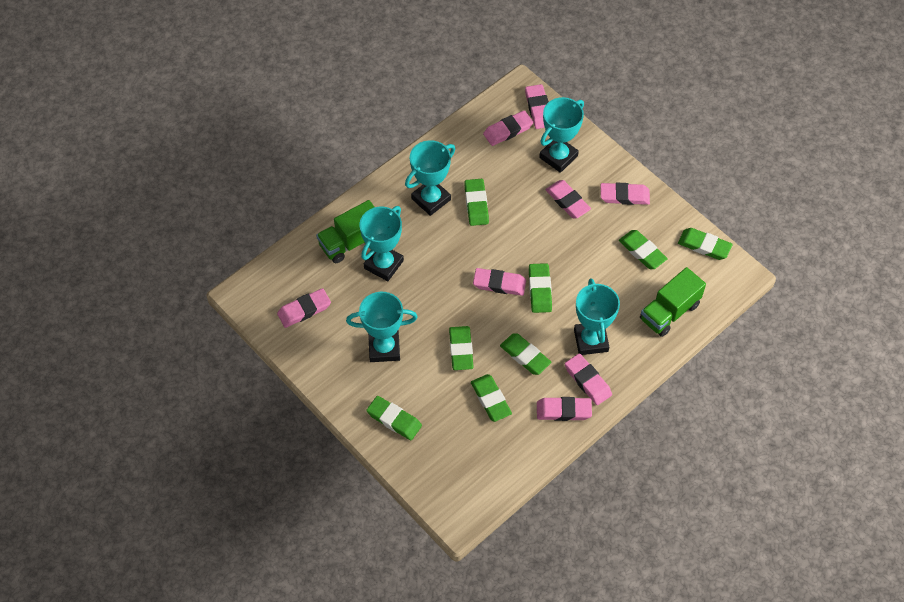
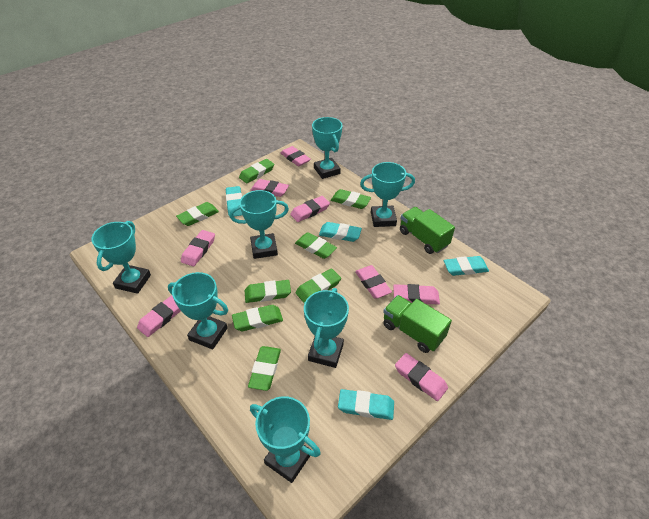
turquoise eraser: 0 -> 4
turquoise trophy: 5 -> 7

